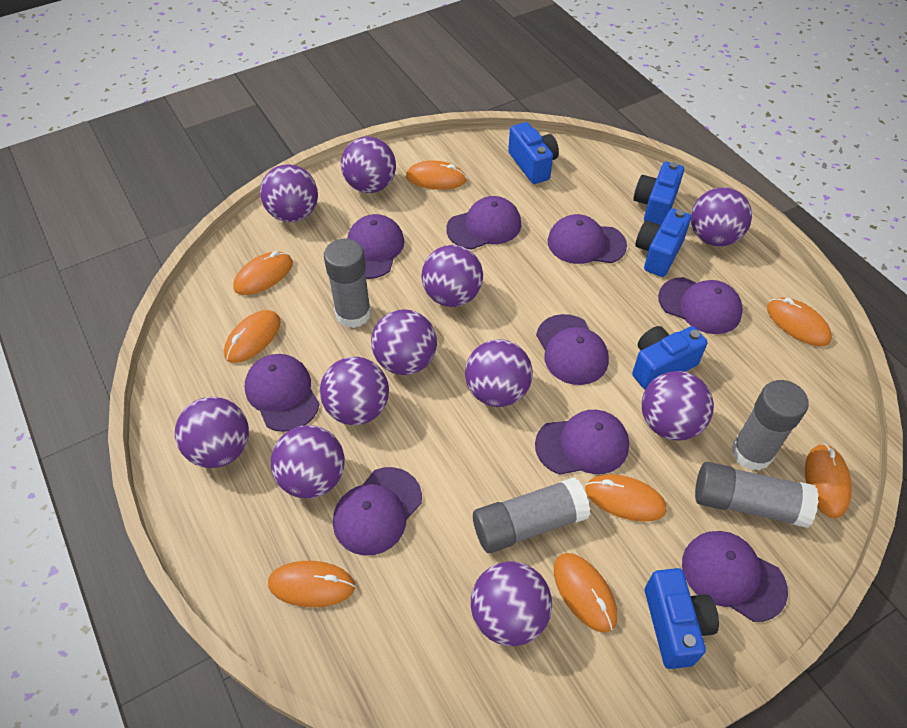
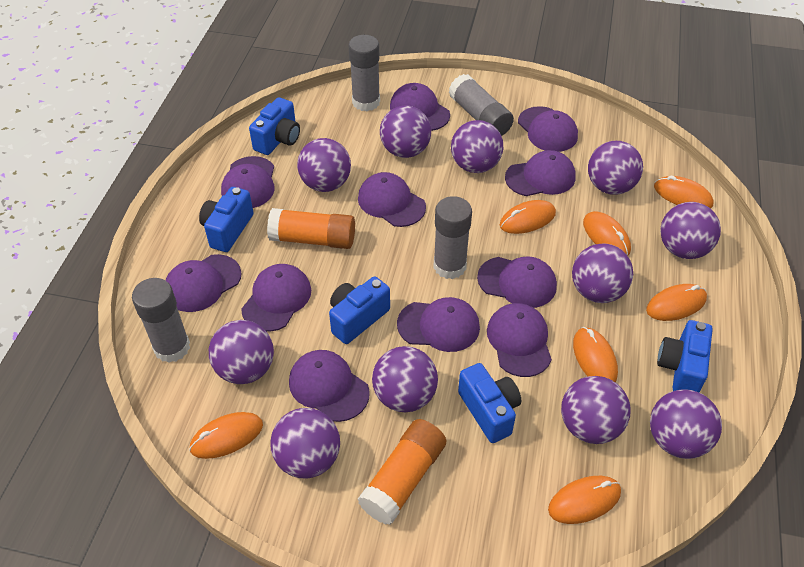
orange glue stick: 0 -> 2
orange mouse: 8 -> 7
purple cap: 9 -> 11

